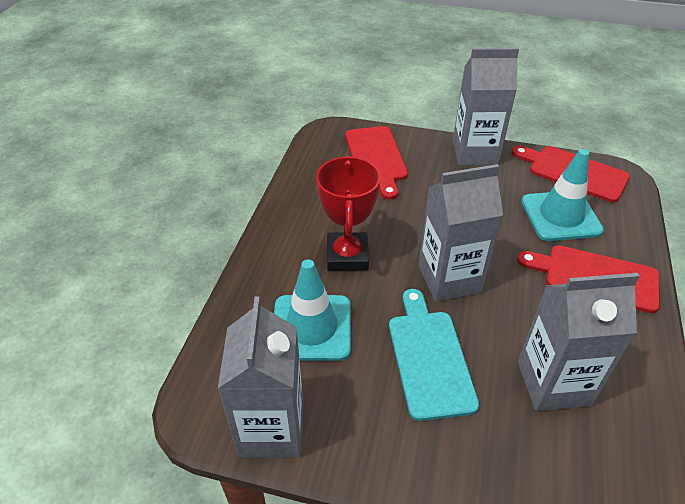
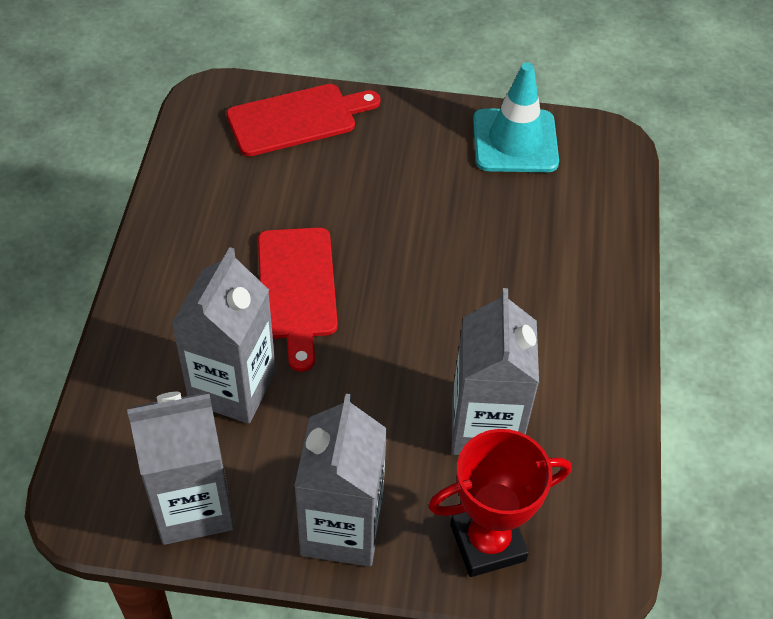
red cutting board: 3 -> 2
turquoise cutting board: 1 -> 0
turquoise traffic cone: 2 -> 1

